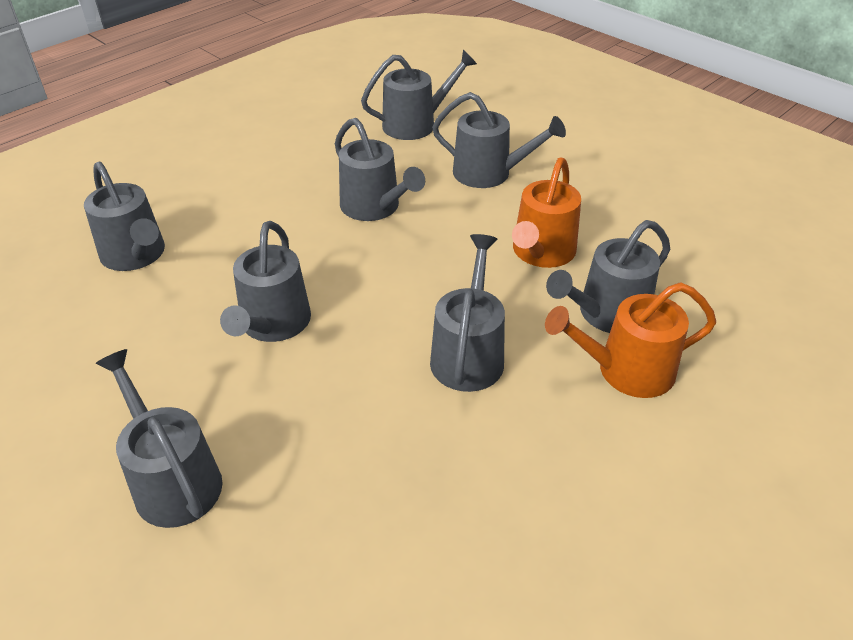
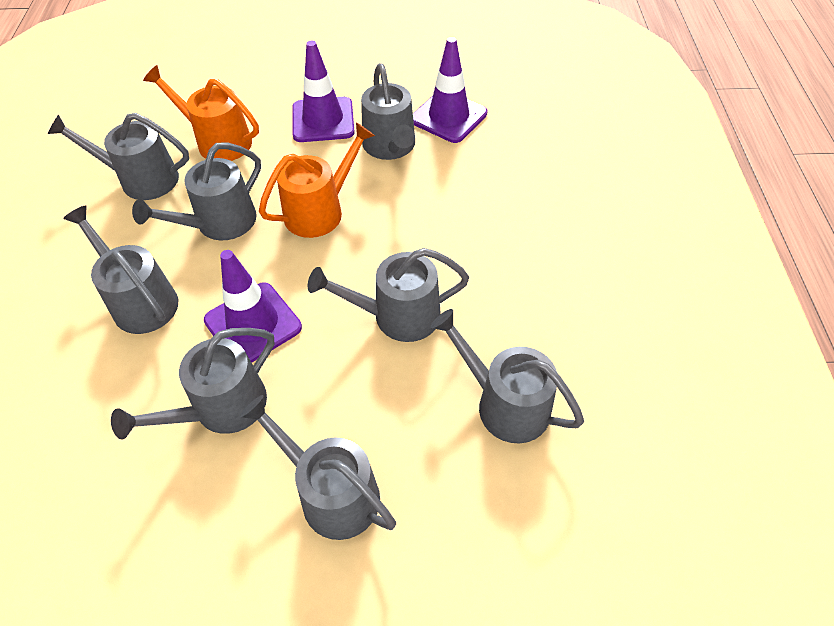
purple traffic cone: 0 -> 3

